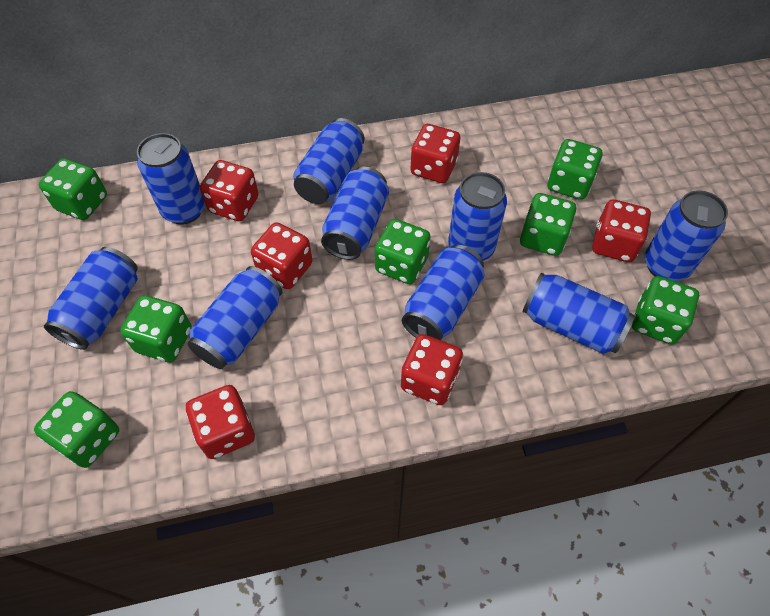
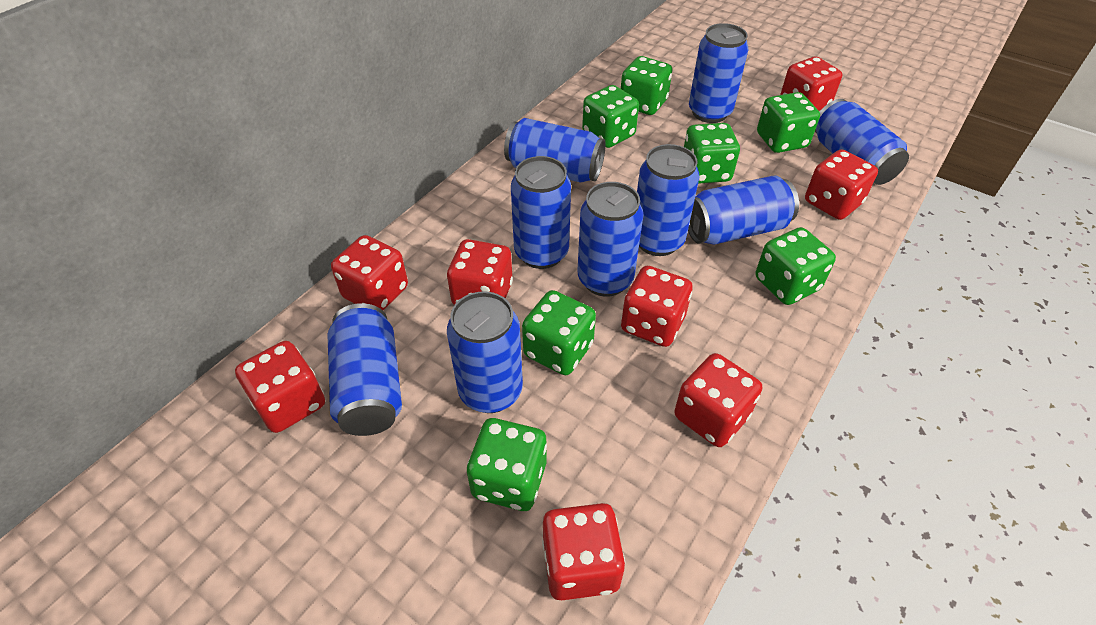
red dice: 6 -> 8

